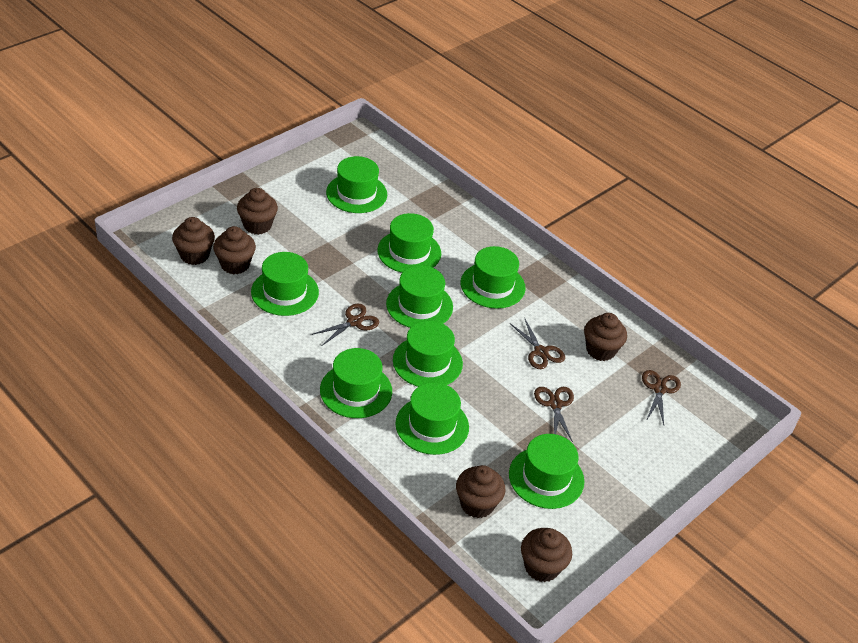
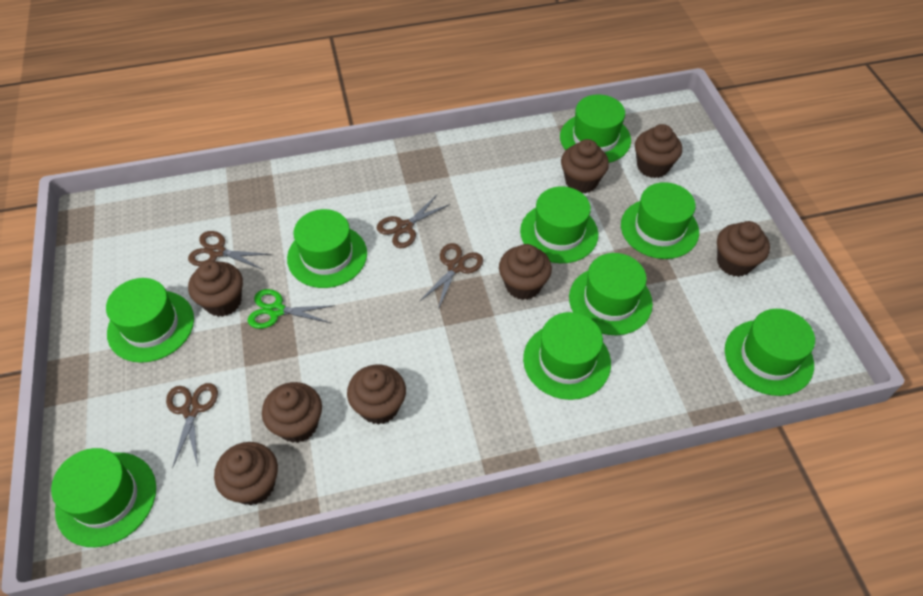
brown cupcake: 6 -> 8
green scissors: 0 -> 1

